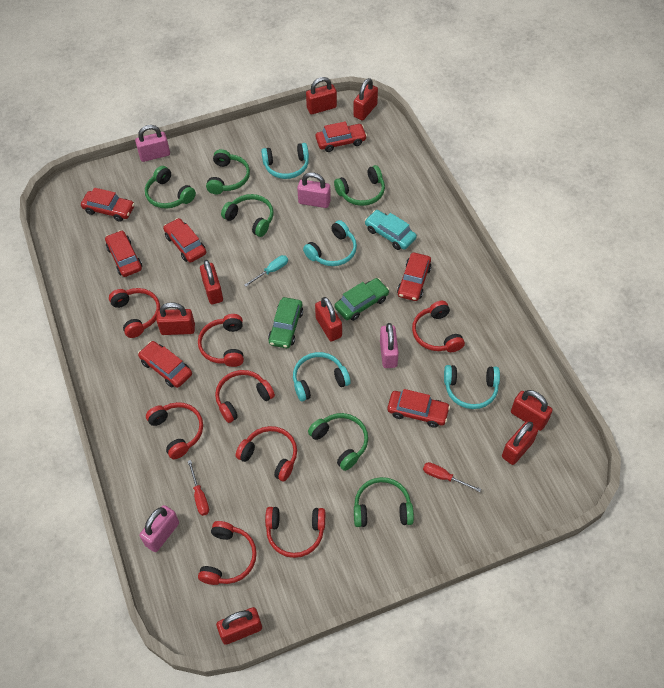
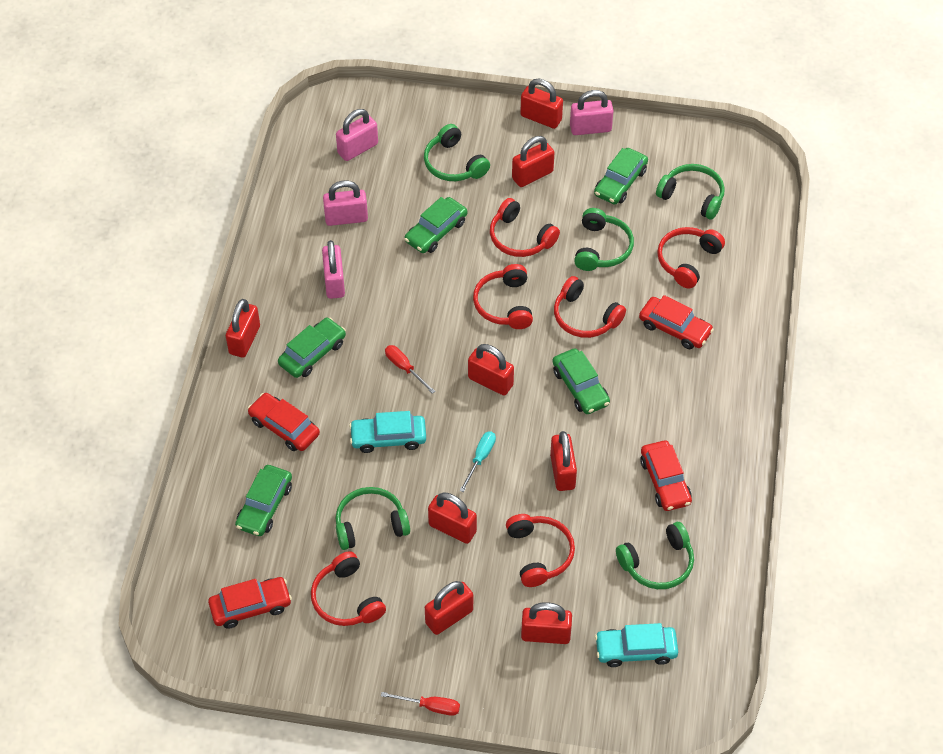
green car: 2 -> 5
green headphones: 6 -> 5
red car: 7 -> 4
red headphones: 8 -> 6
turquoise car: 1 -> 2
turquoise headphones: 4 -> 0

